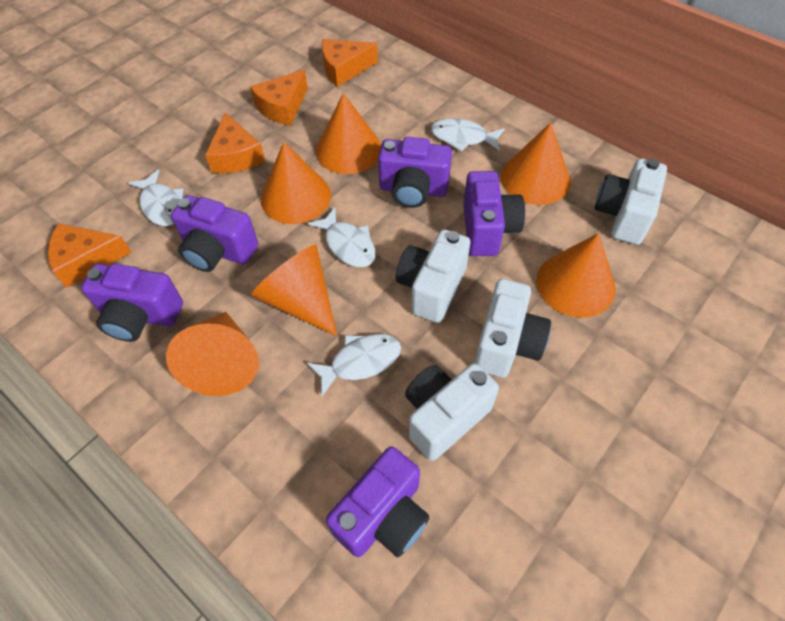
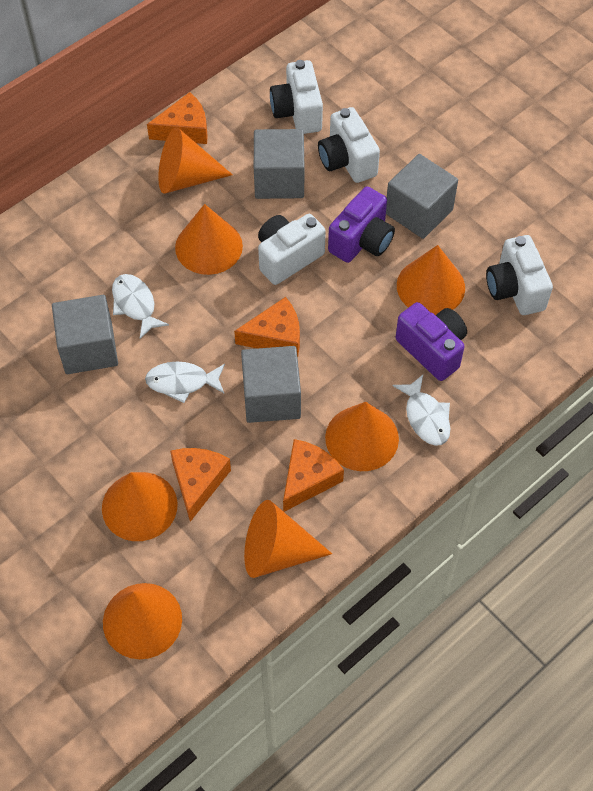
grey cube: 0 -> 4
orange cone: 6 -> 7
purple camera: 5 -> 2
white fish: 4 -> 3

